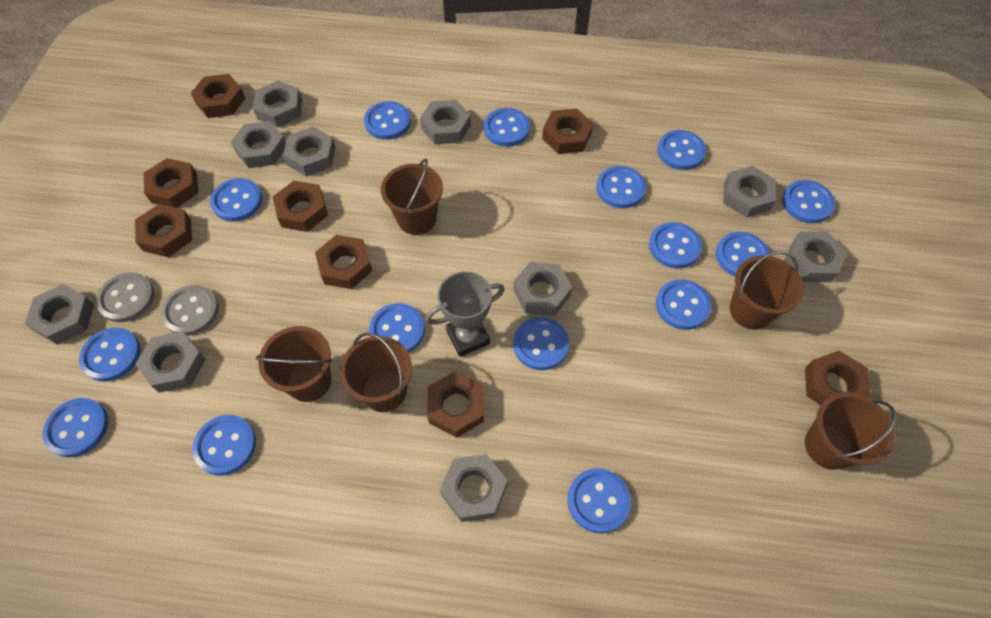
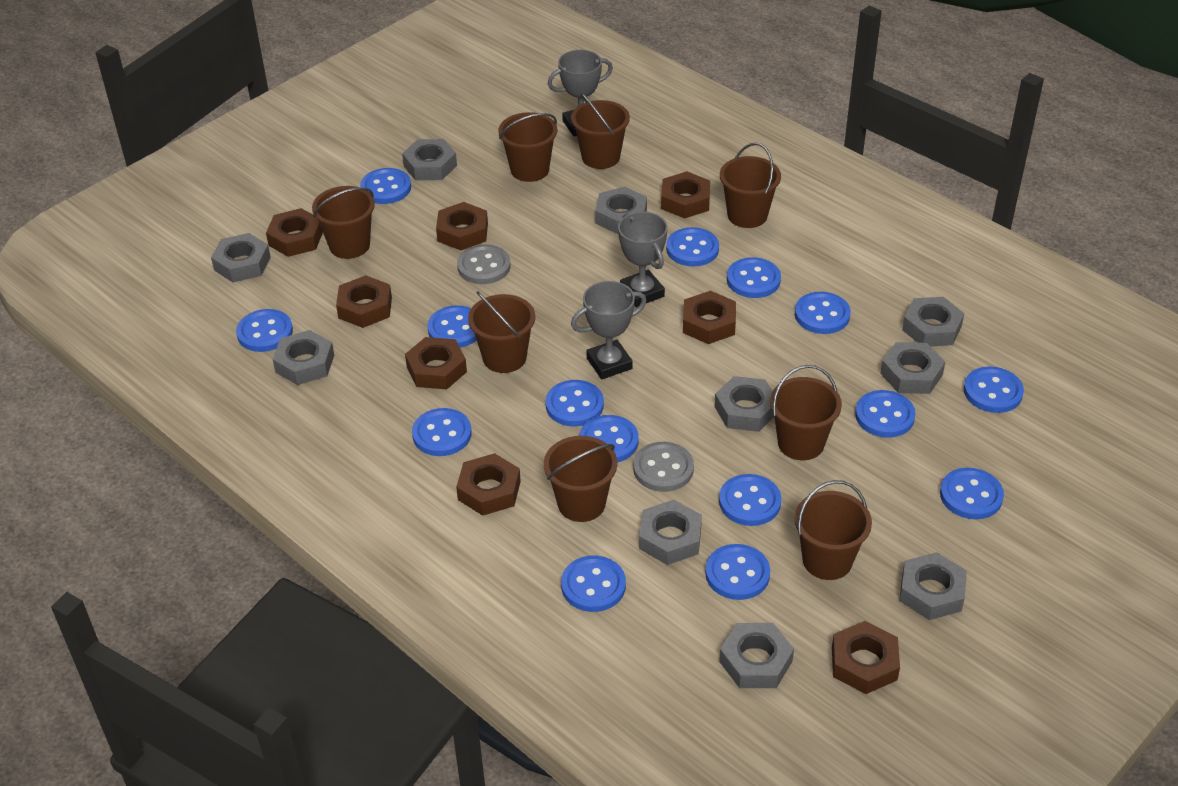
brown bucket: 5 -> 8
grey trophy: 1 -> 3

